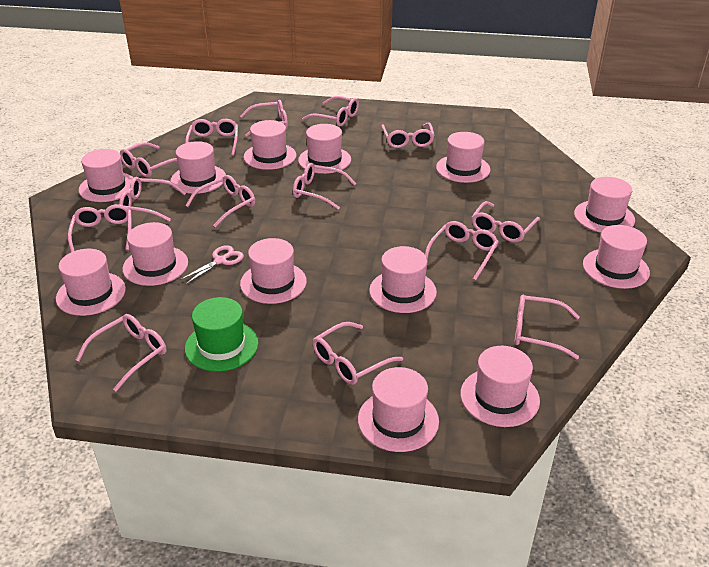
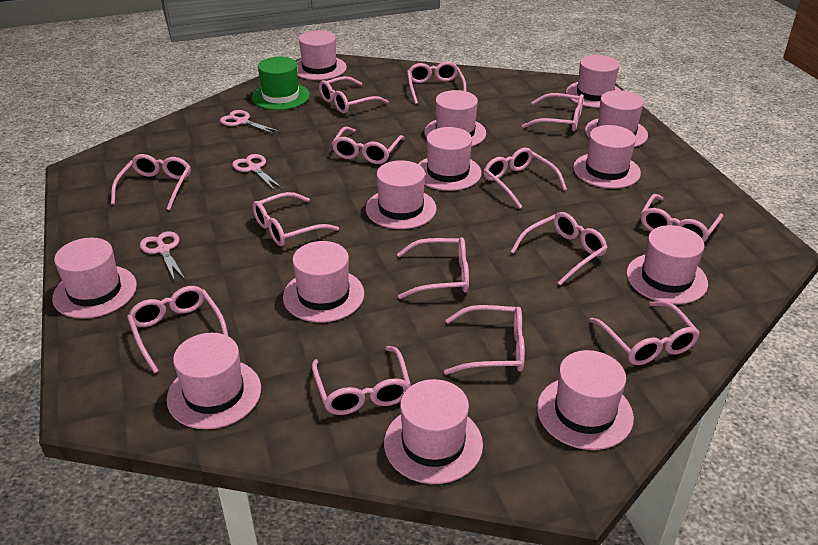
pink scissors: 1 -> 3

